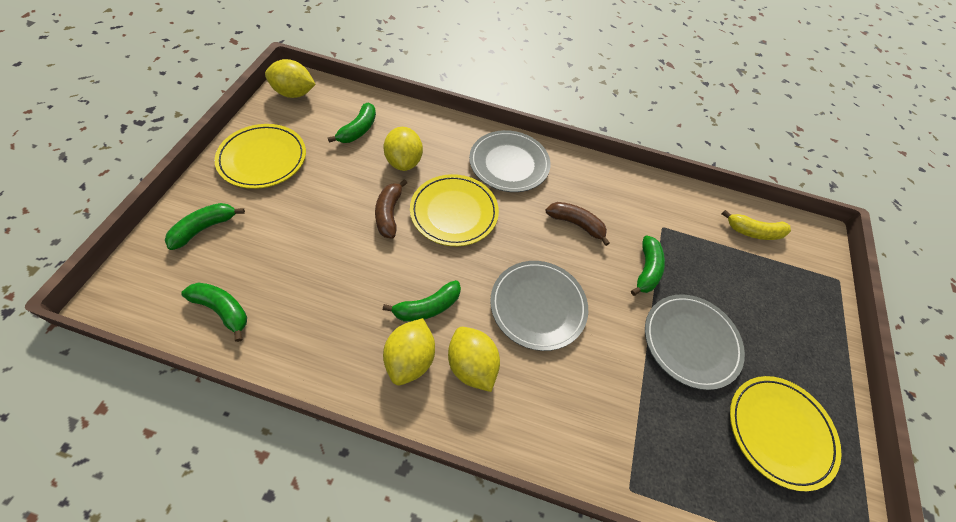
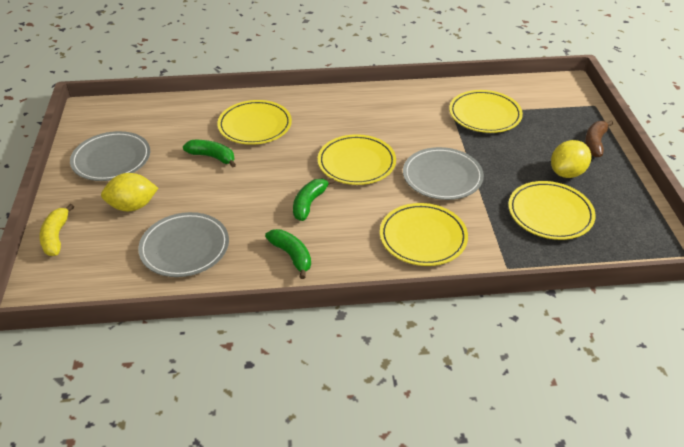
brown banana: 2 -> 1
green banana: 5 -> 3
yellow lemon: 4 -> 2
yellow plate: 3 -> 5

